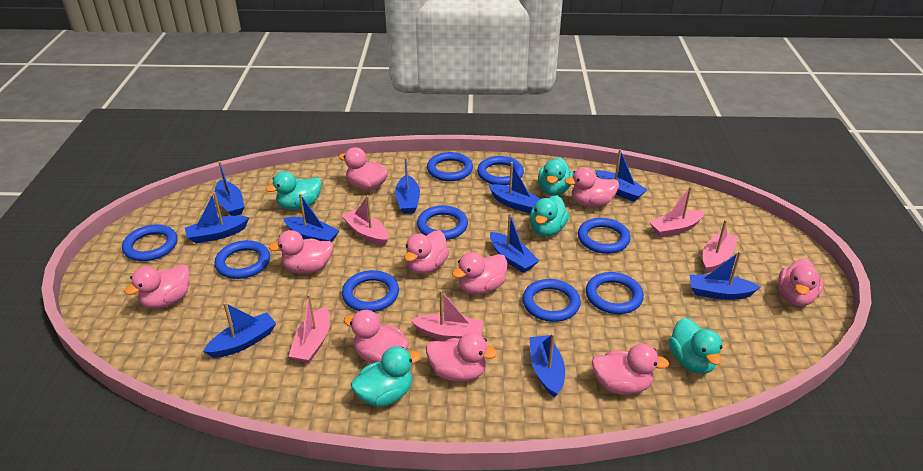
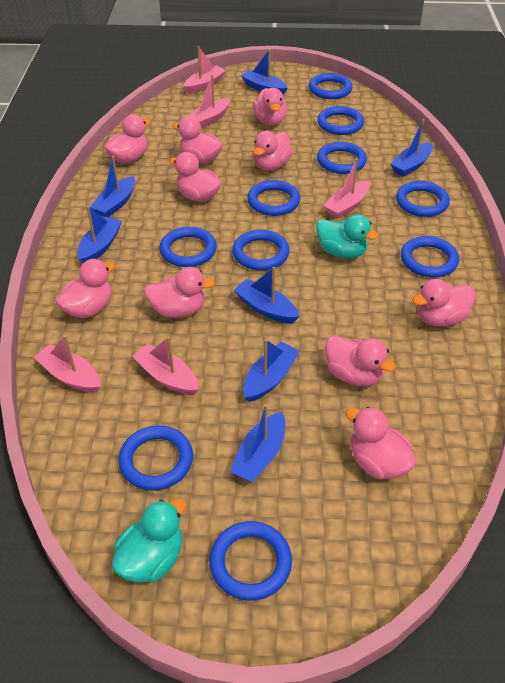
blue boat: 10 -> 7
blue ring: 9 -> 10
turquoise duck: 5 -> 2

